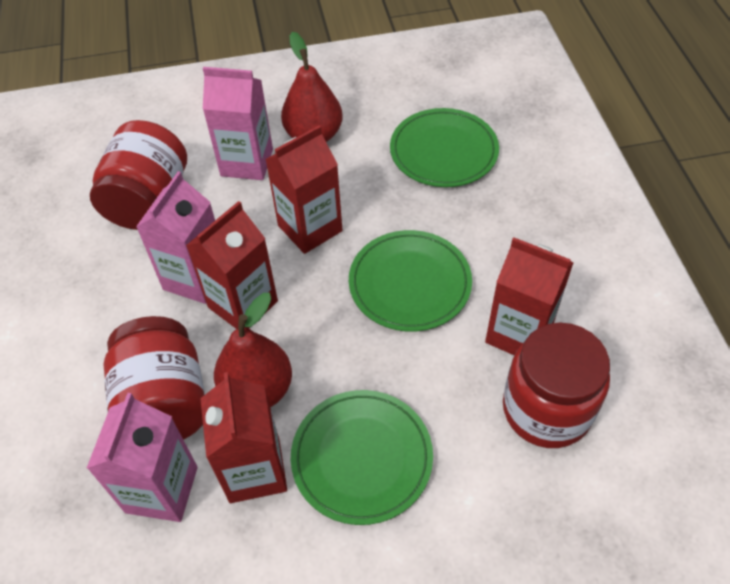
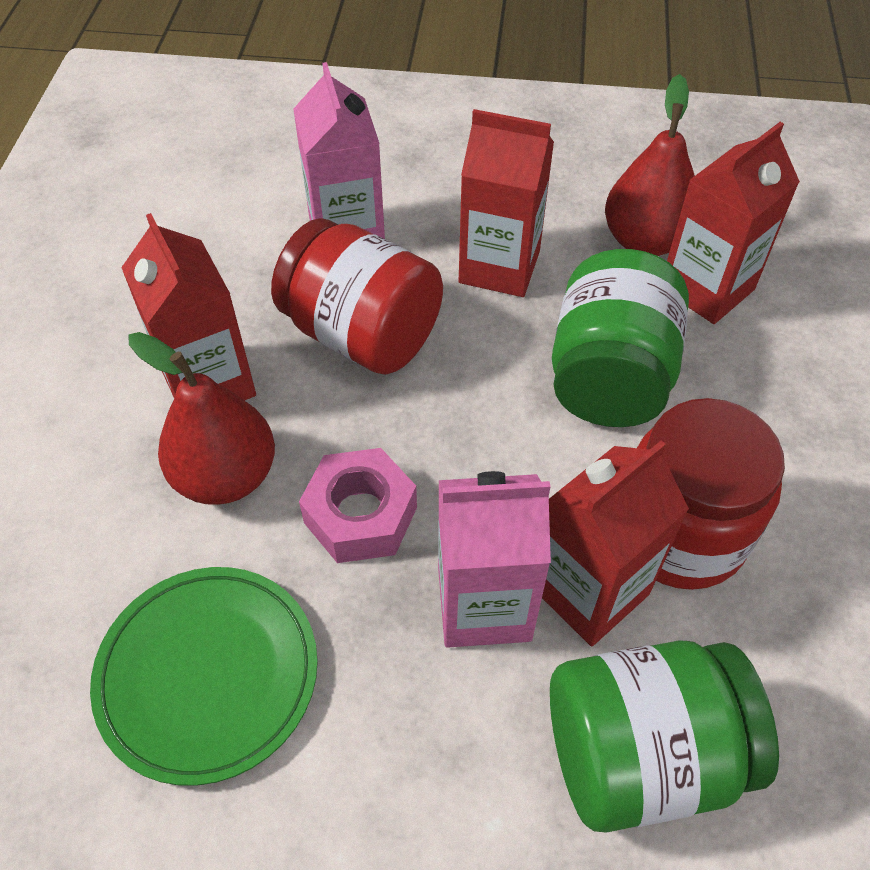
green jar: 0 -> 2
green plate: 3 -> 1
pink carton: 3 -> 2
pink nut: 0 -> 1
red jar: 3 -> 2

